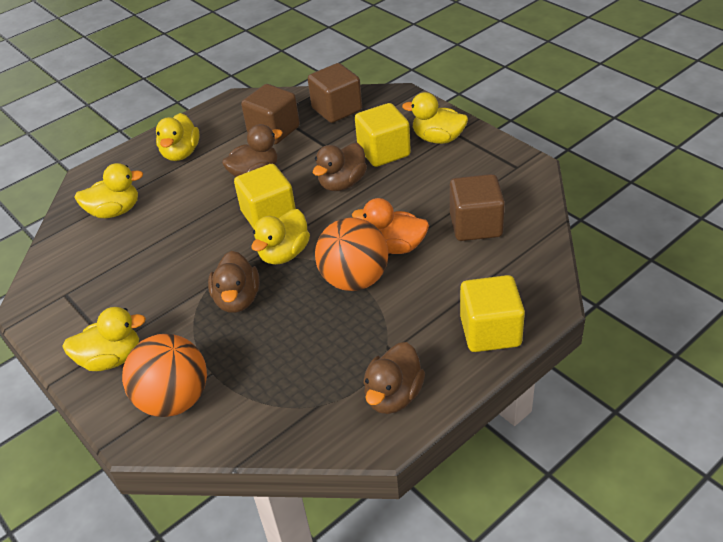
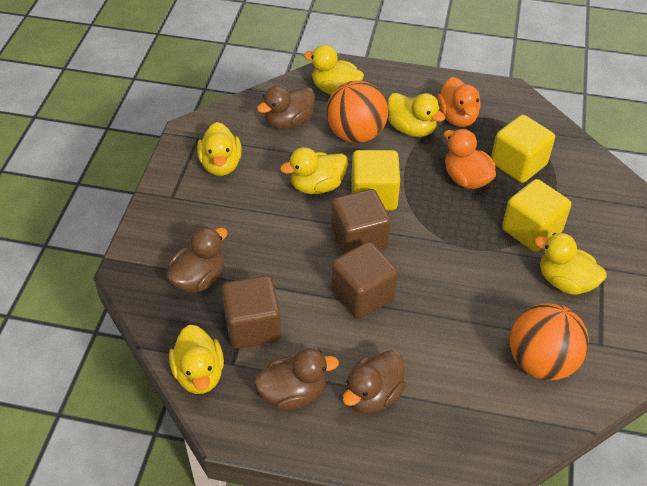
orange duck: 1 -> 2
yellow duck: 5 -> 6

